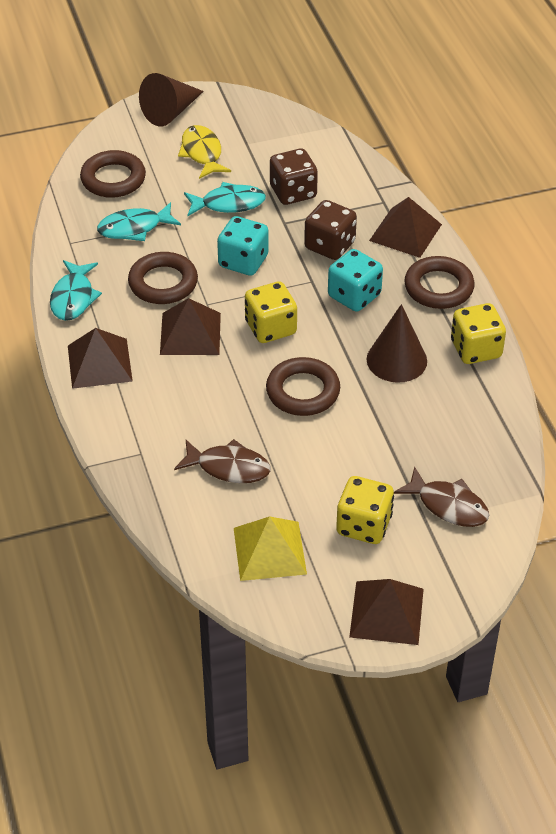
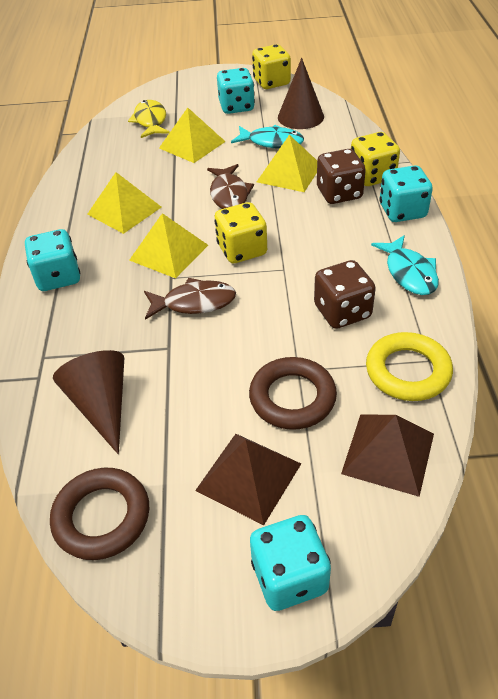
brown pyramid: 4 -> 2
brown ring: 4 -> 2
turquoise dice: 2 -> 4
turquoise fish: 3 -> 2
yellow pyramid: 1 -> 4
yellow ring: 0 -> 1

